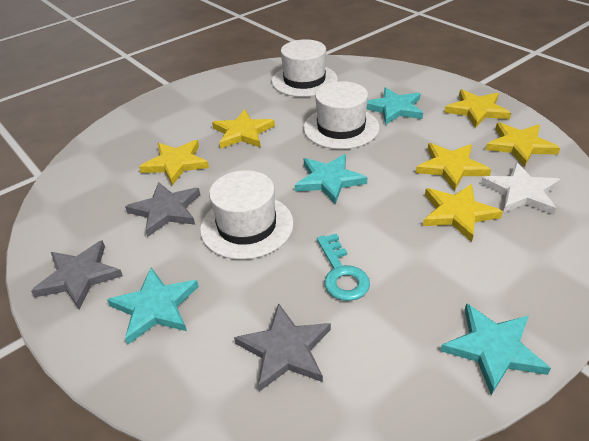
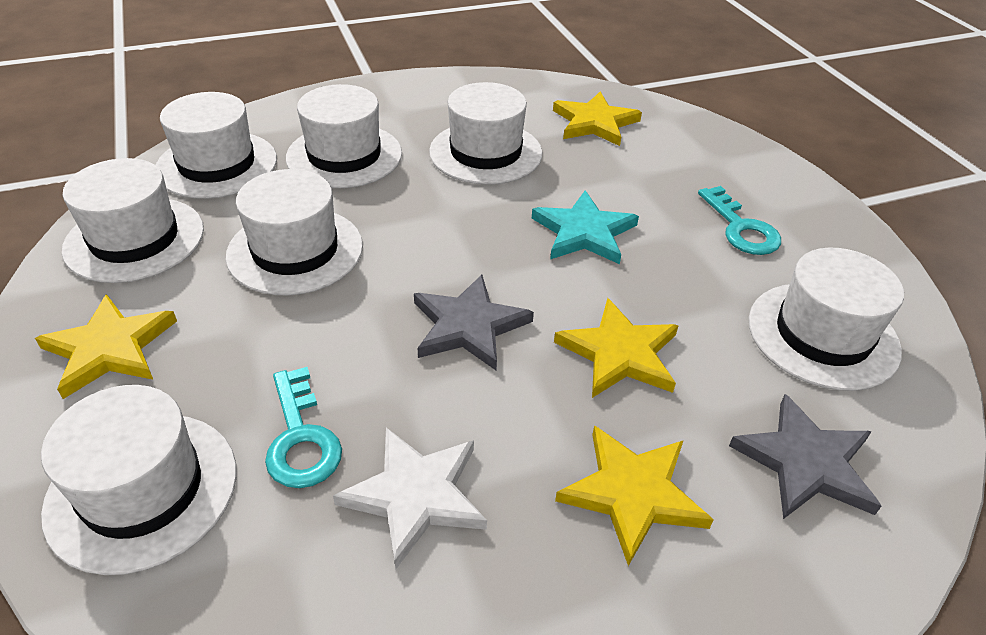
grey star: 3 -> 2
turquoise key: 1 -> 2
turquoise star: 4 -> 1
white hat: 3 -> 7
yellow star: 6 -> 4

